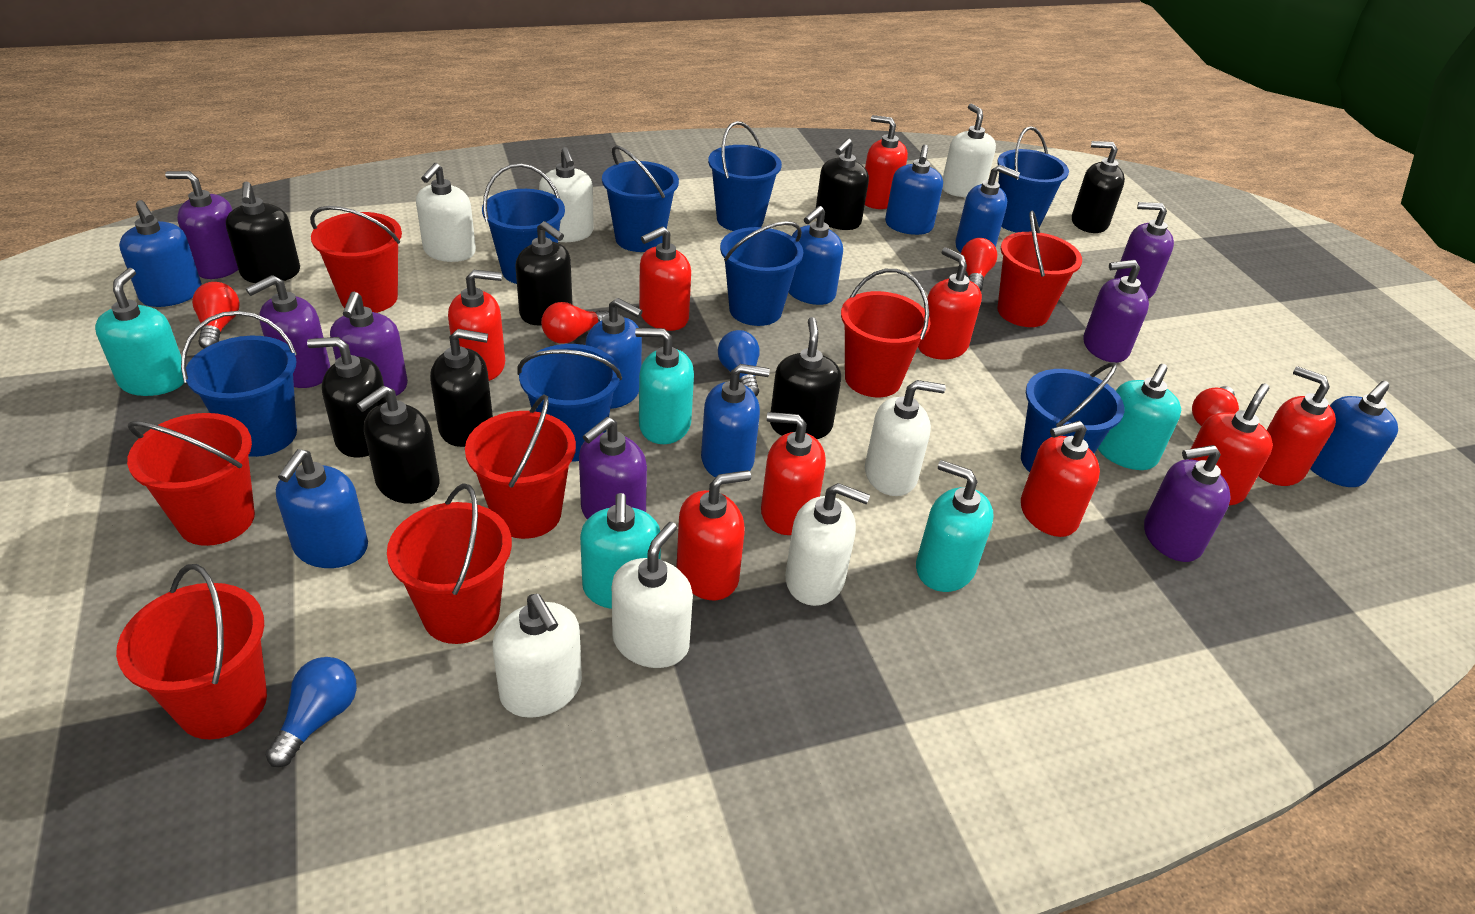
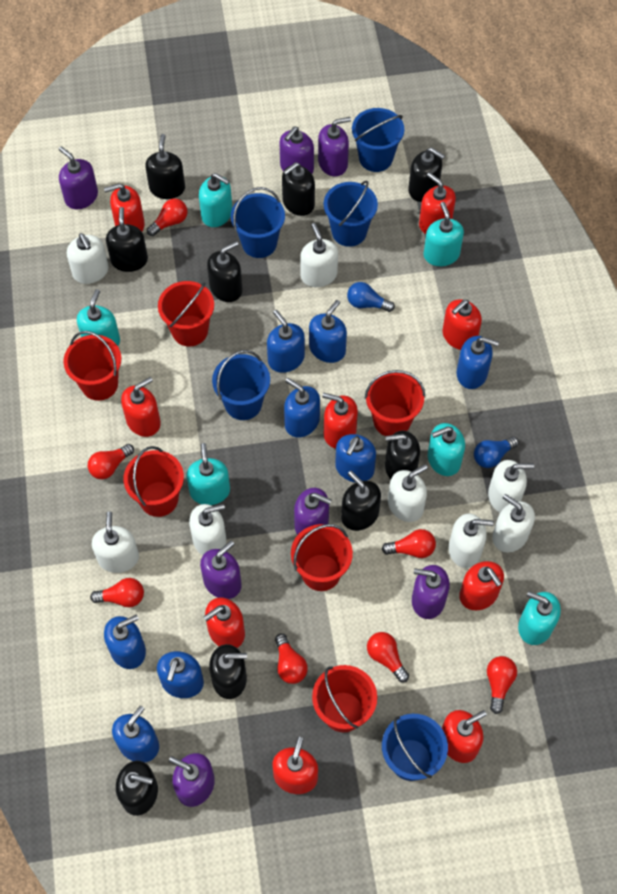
black soap dispenser: 8 -> 9
blue bucket: 8 -> 5
red bucket: 7 -> 6
red light bulb: 4 -> 7
turquoise soap dispenser: 5 -> 6
white soap dispenser: 7 -> 8

